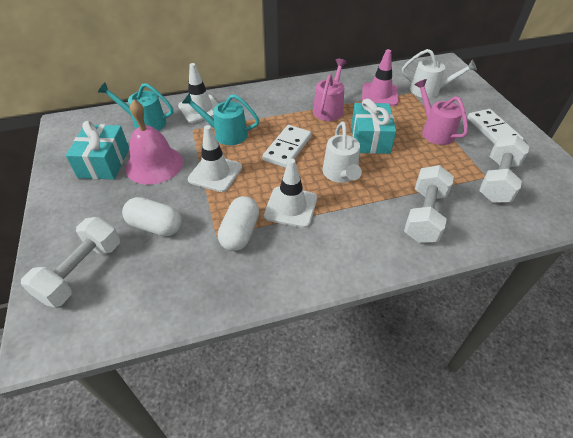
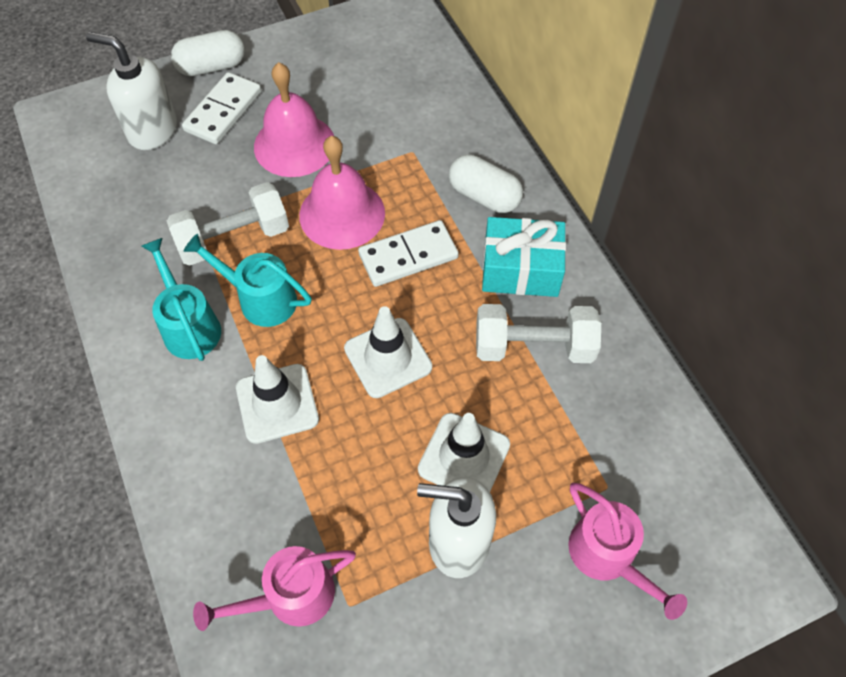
pink bell: 1 -> 2
pink traffic cone: 1 -> 0
turquoise gift: 2 -> 1
white dumbbell: 3 -> 2
white soap dispenser: 0 -> 2
white watering can: 2 -> 0

